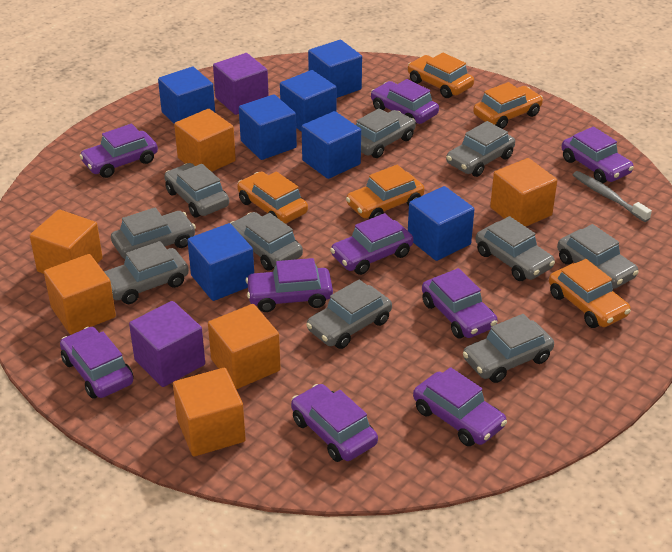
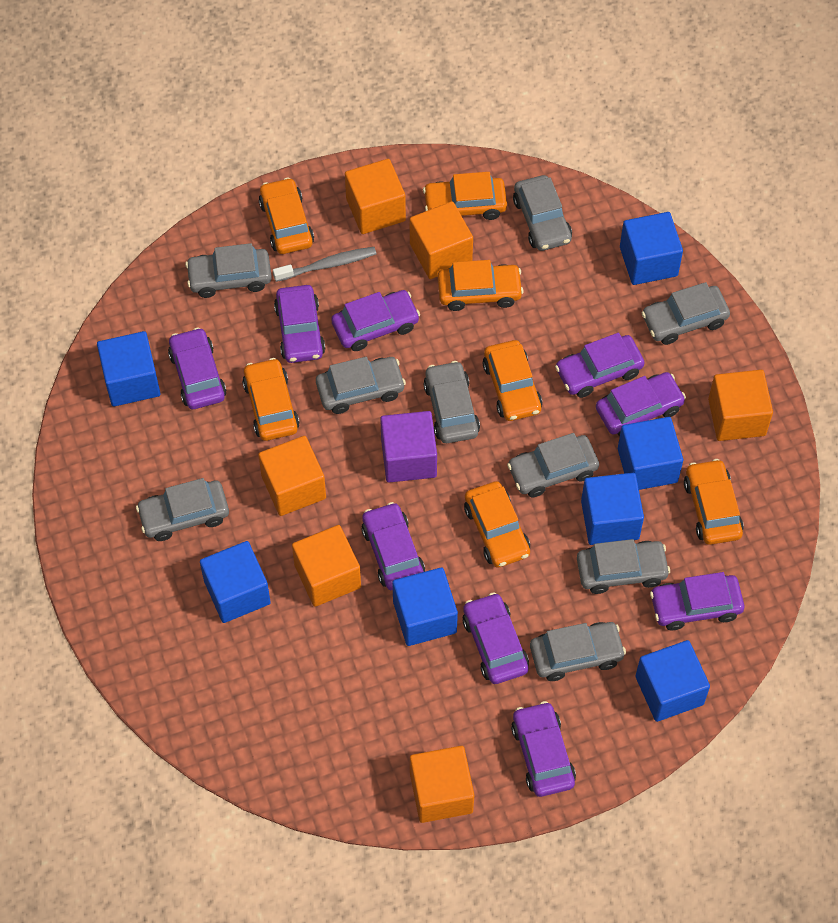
grey car: 10 -> 9
orange car: 5 -> 7
purple cube: 2 -> 1

